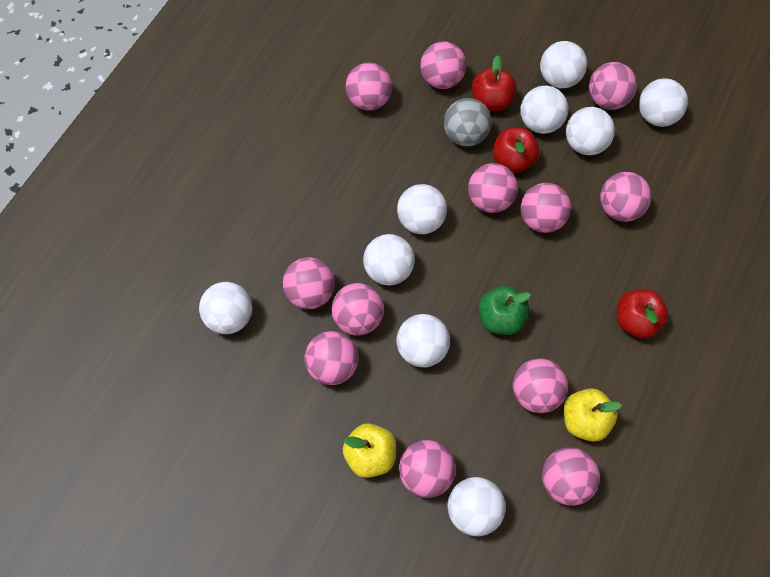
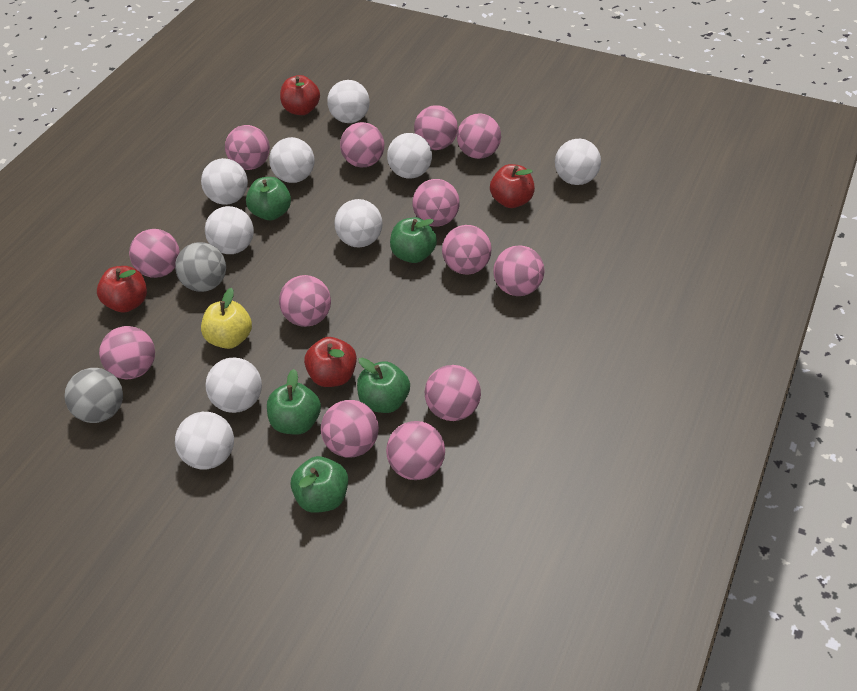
green apple: 1 -> 5
grey ball: 1 -> 2
pink ball: 12 -> 13
red apple: 3 -> 4
yellow apple: 2 -> 1

